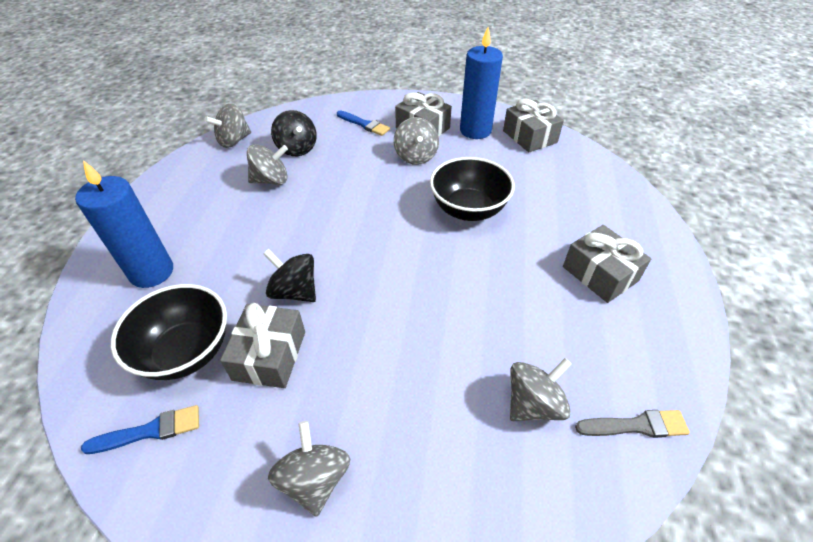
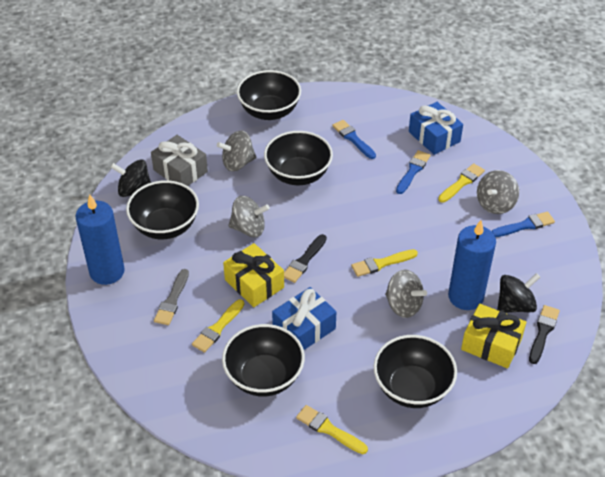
black bowl: 2 -> 5
black brush: 0 -> 2
blue brush: 2 -> 3
blue gift: 0 -> 2
grey gift: 4 -> 1
grey spinning top: 5 -> 4
yellow brush: 0 -> 4
yellow gift: 0 -> 2

